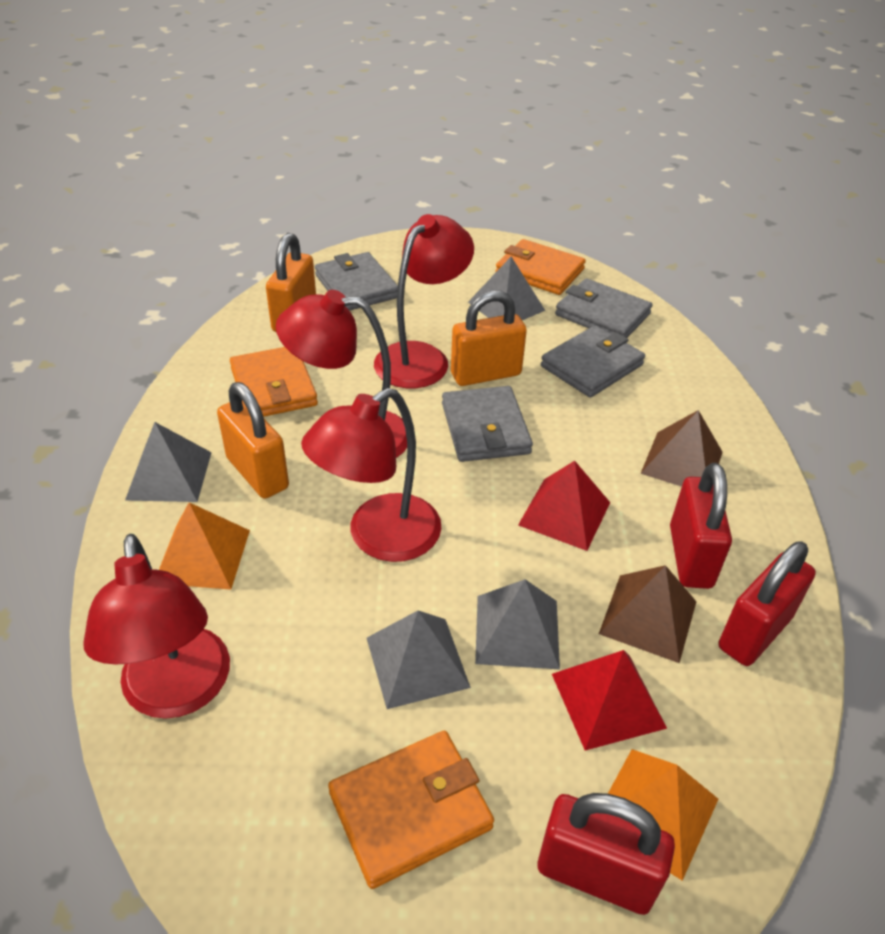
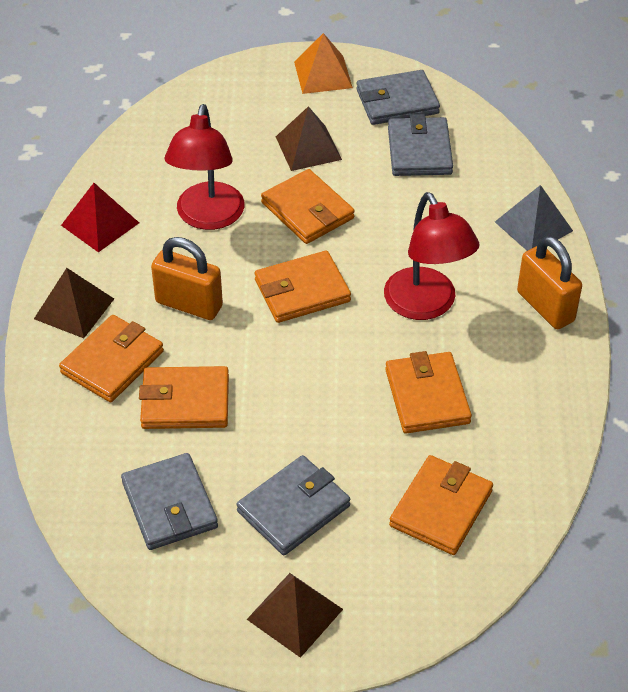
brown pyramid: 2 -> 3
grey pyramid: 4 -> 1
orange padlock: 3 -> 2
orange pyramid: 2 -> 1
orange wallet: 3 -> 6
red lamp: 4 -> 2
red padlock: 3 -> 0
red pyramid: 2 -> 1

